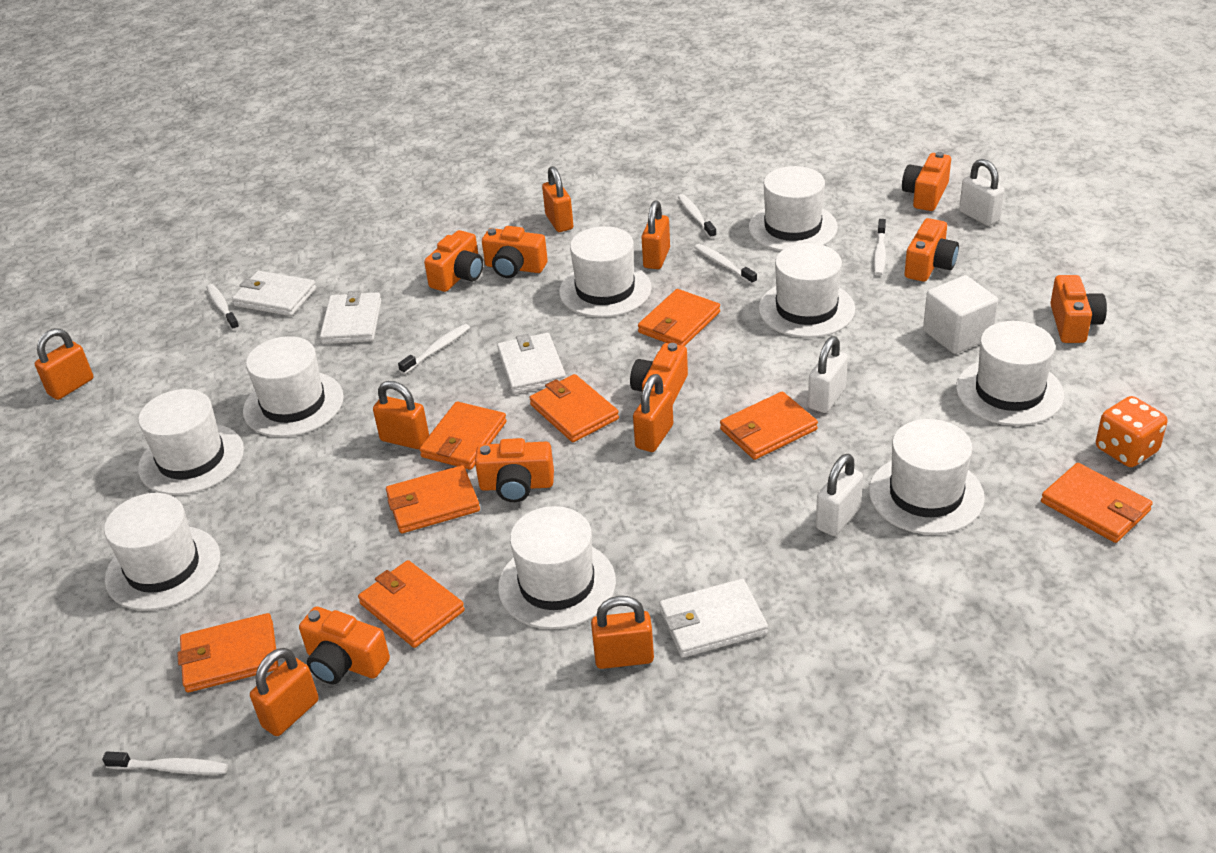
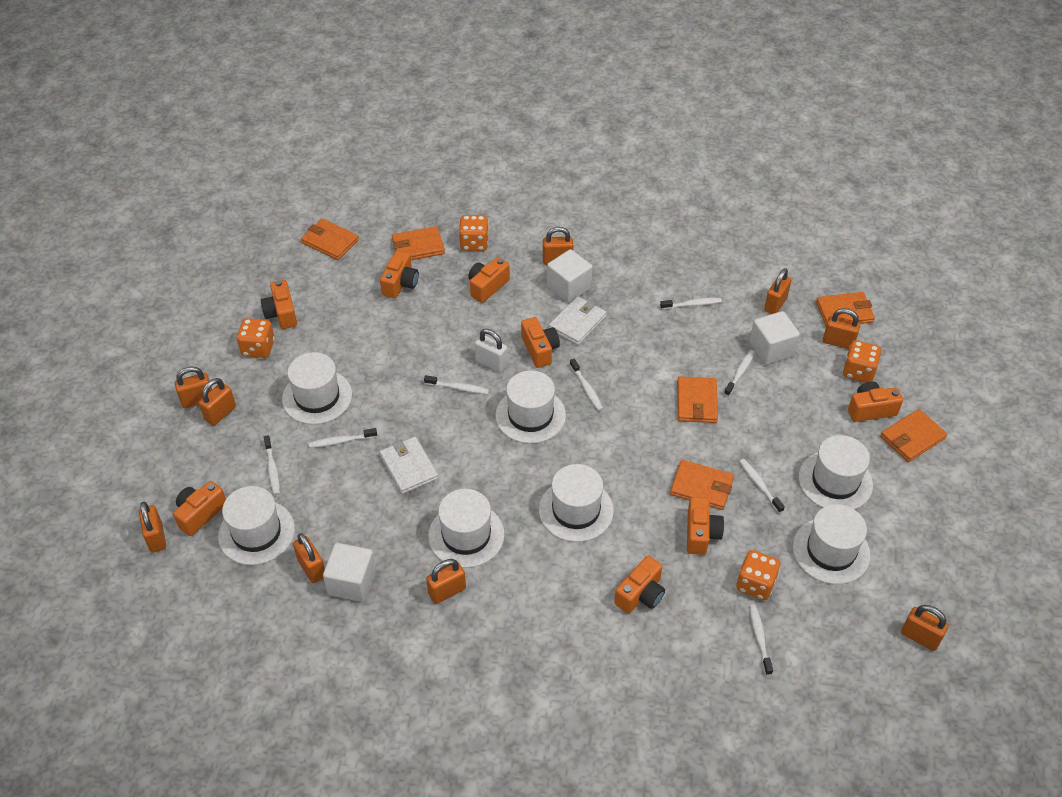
orange dice: 1 -> 4
orange padlock: 7 -> 9
orange wallet: 8 -> 6
white cube: 1 -> 3
white hat: 9 -> 7
white padlock: 3 -> 1
white toothbrush: 6 -> 8
white wallet: 4 -> 2

